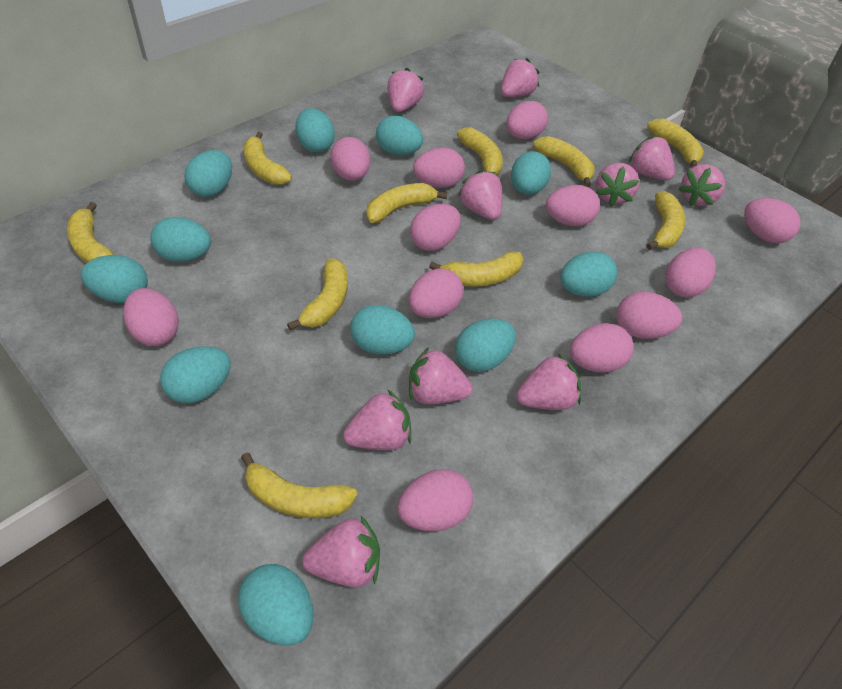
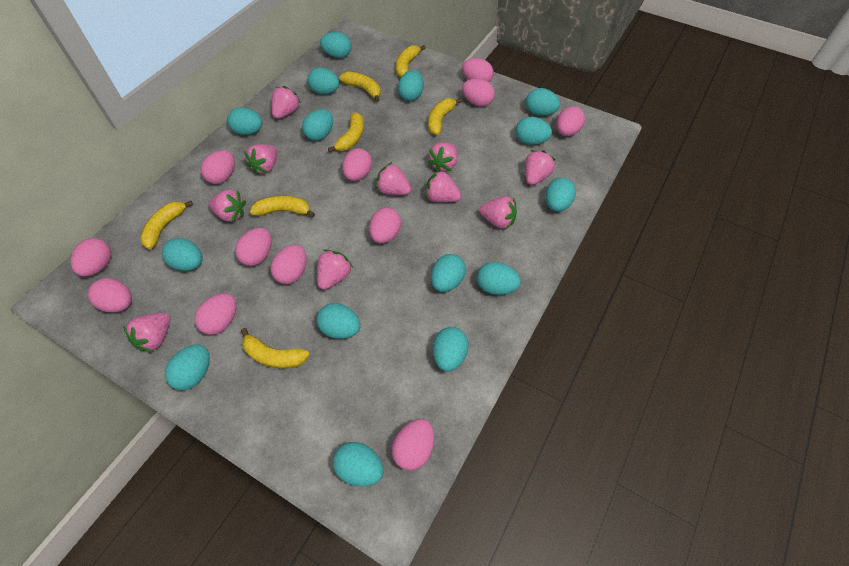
turquoise egg: 11 -> 15
yellow banana: 10 -> 7

